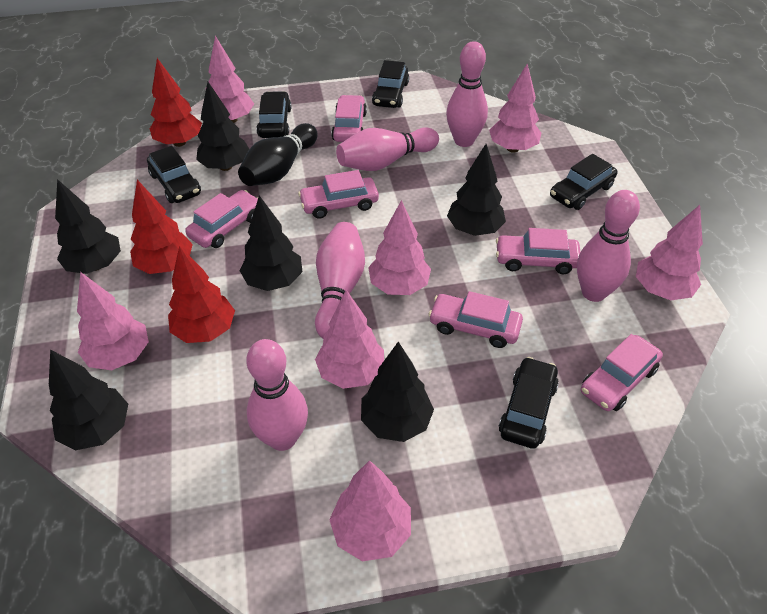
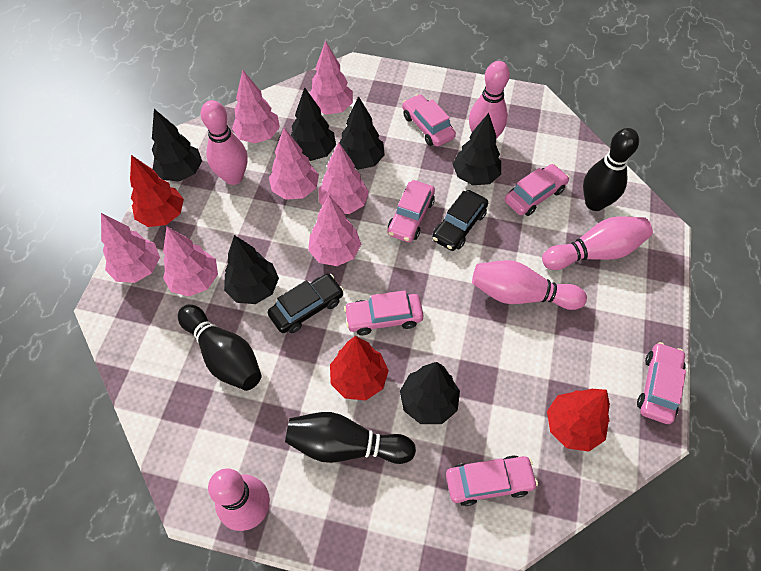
black bowling pin: 1 -> 3
black car: 5 -> 2

